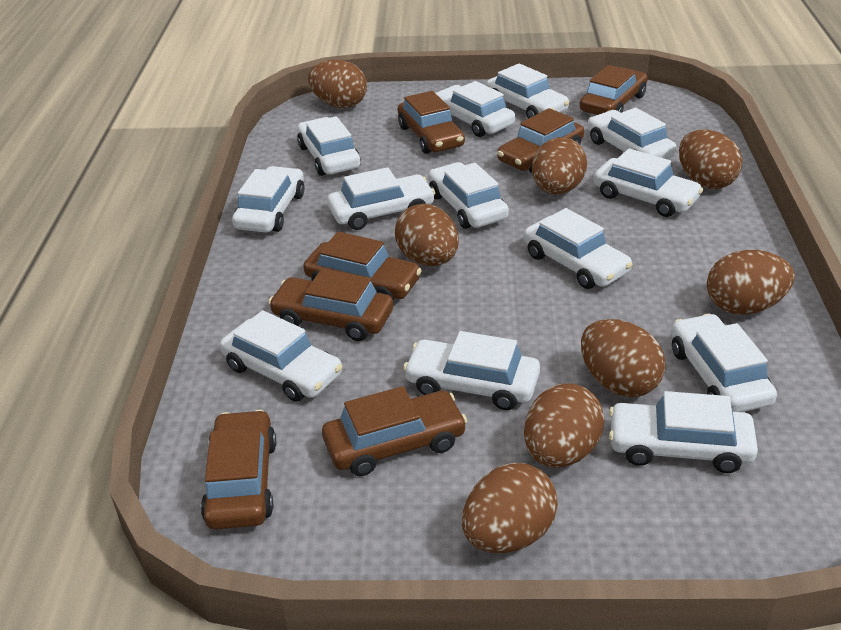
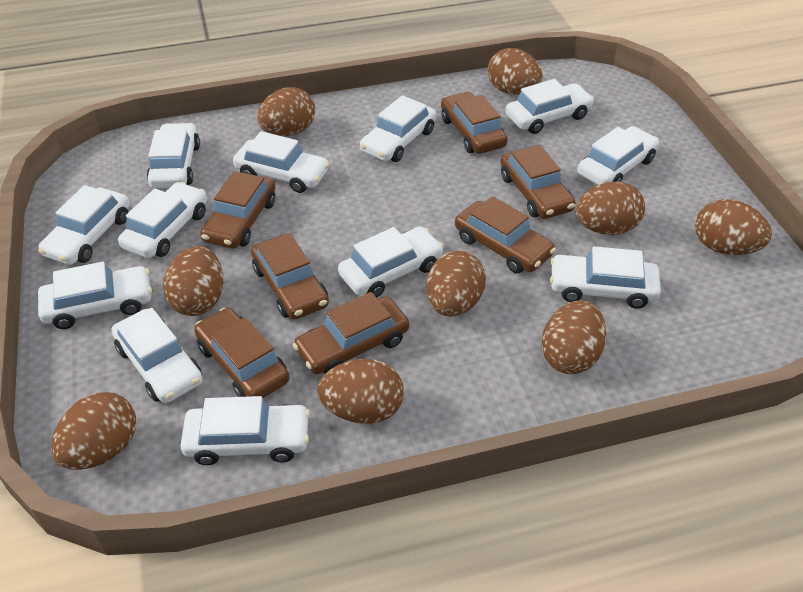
brown egg: 8 -> 9
white car: 13 -> 12

